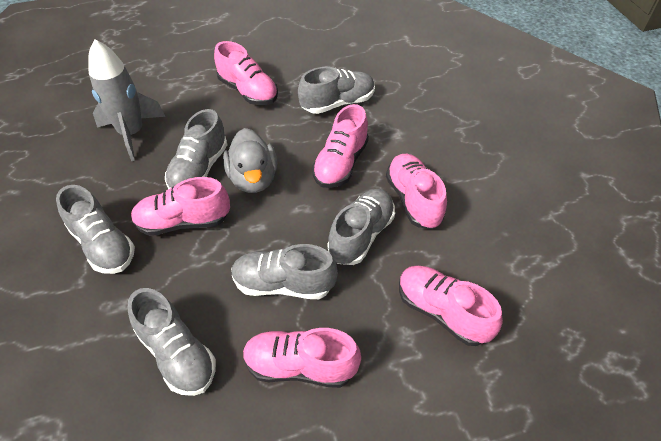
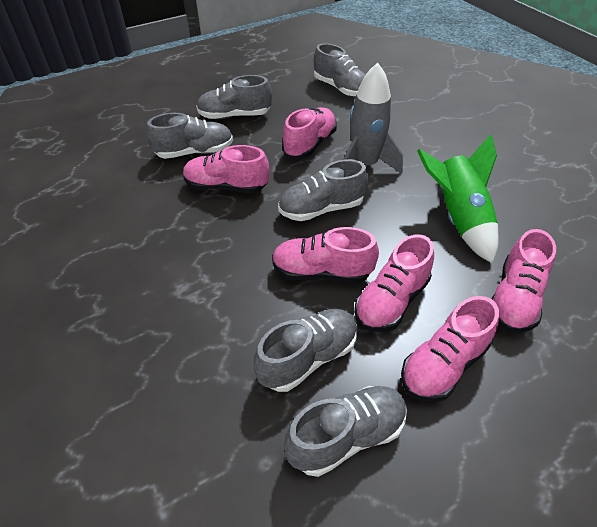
green rocket: 0 -> 1
grey duck: 1 -> 0

